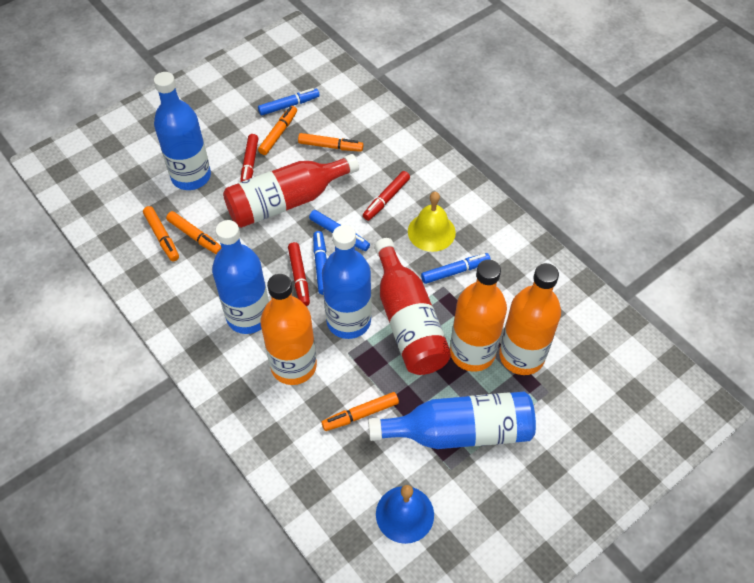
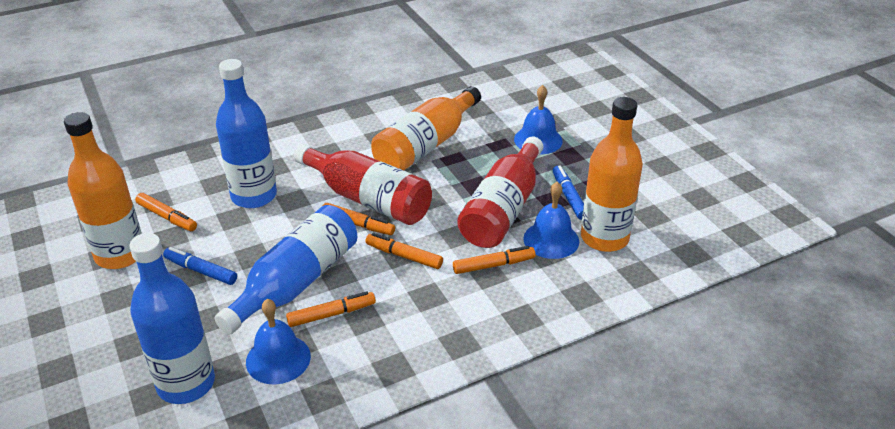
blue bell: 1 -> 3
blue bottle: 4 -> 3
blue marker: 4 -> 2
red marker: 3 -> 0
yellow bell: 1 -> 0

